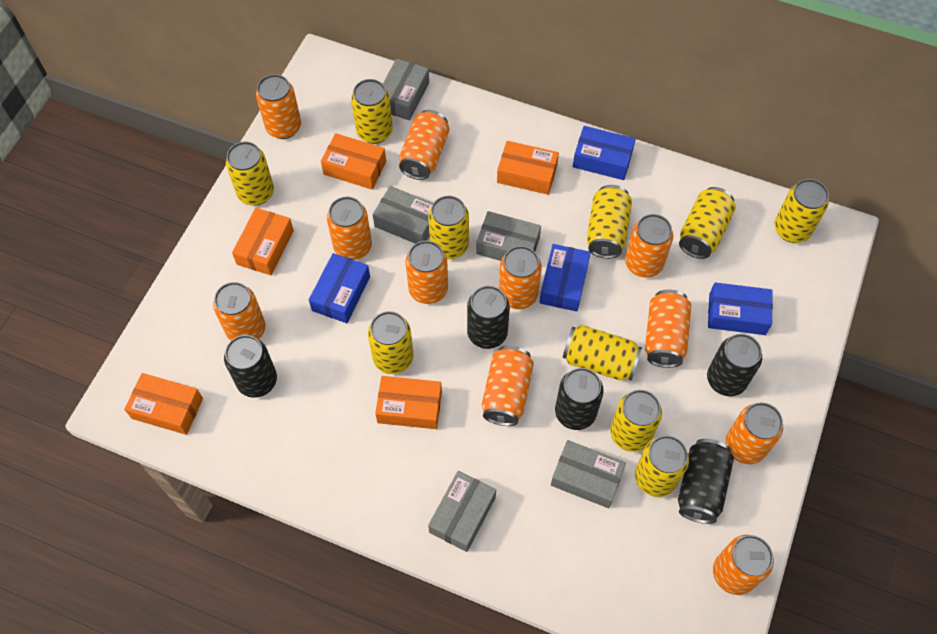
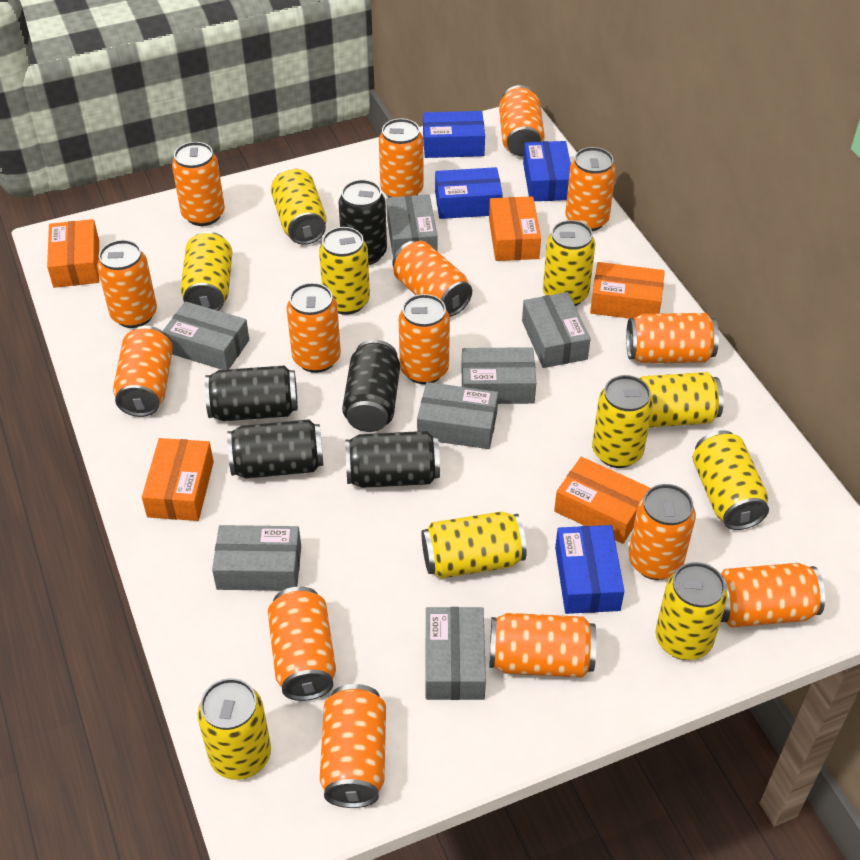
grey box: 5 -> 7
orange can: 11 -> 15

